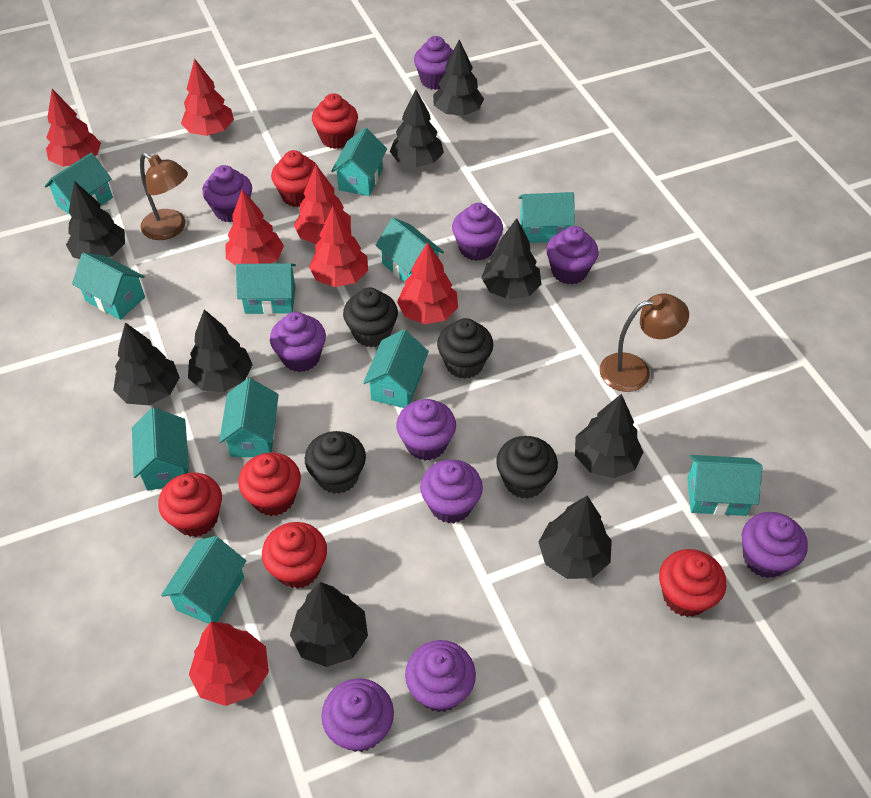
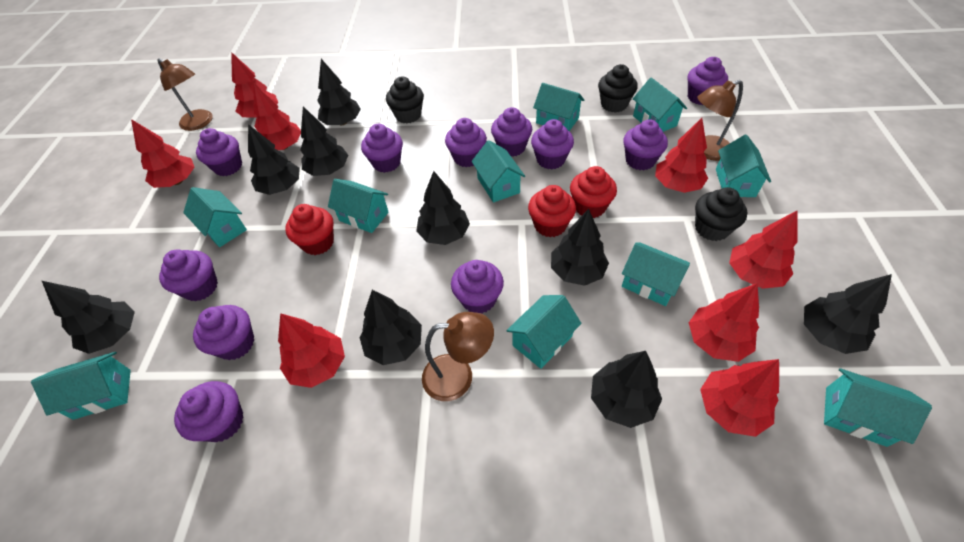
black cupcake: 4 -> 3
brown lamp: 2 -> 3
purple cupcake: 10 -> 11
red cupcake: 6 -> 3
red tree: 7 -> 8
turquoise house: 11 -> 10

